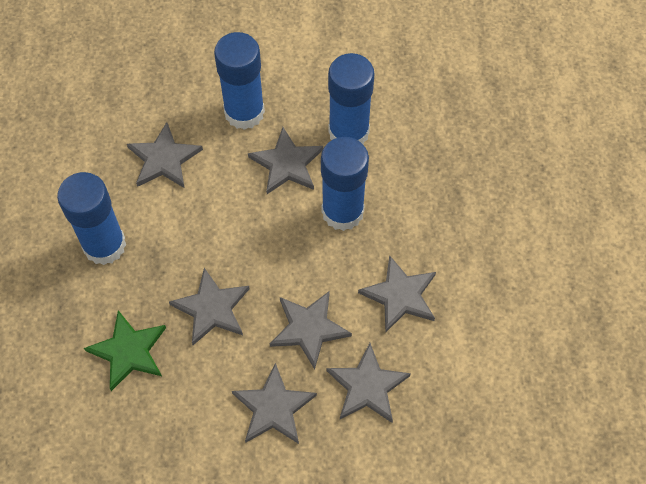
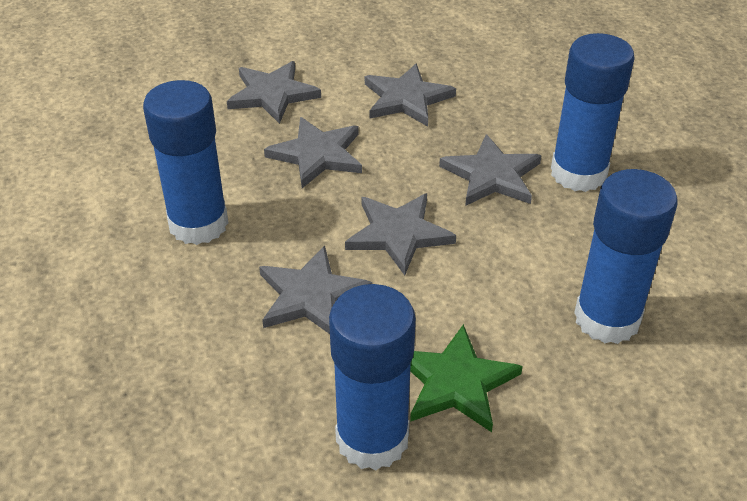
grey star: 7 -> 6

